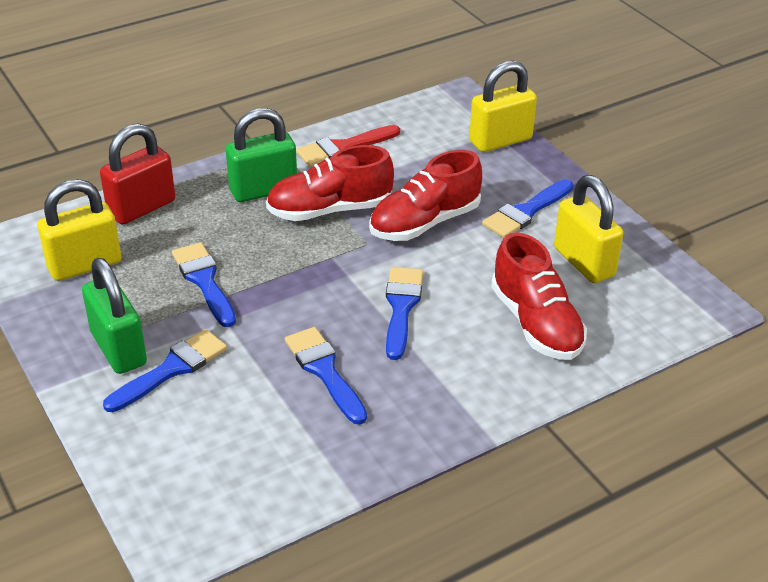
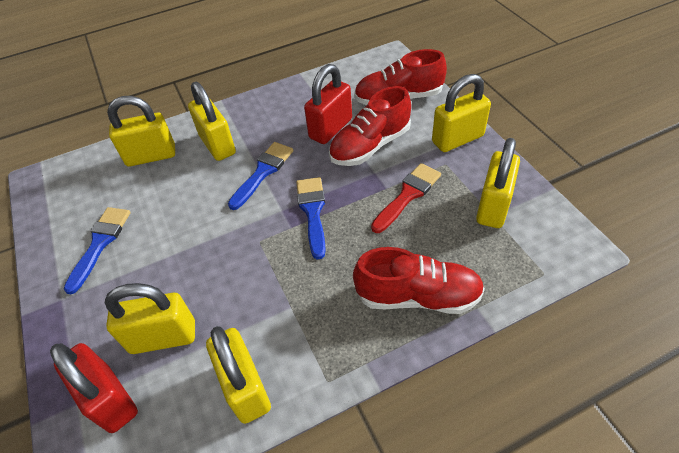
blue brush: 5 -> 3
green padlock: 2 -> 0
red padlock: 1 -> 2
yellow padlock: 3 -> 6

